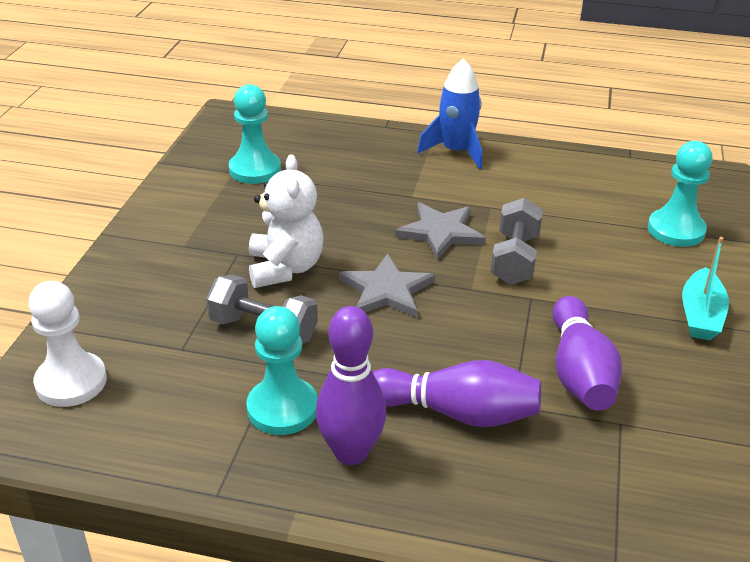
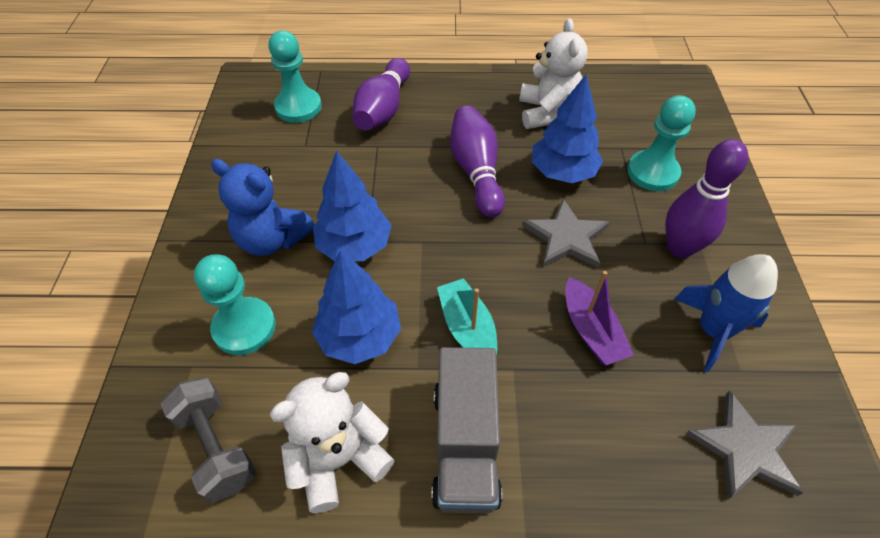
blue teddy bear: 0 -> 1
blue tree: 0 -> 3
grey dumbbell: 2 -> 1
grey truck: 0 -> 1
purple boat: 0 -> 1
white pawn: 1 -> 0
white teddy bear: 1 -> 2

